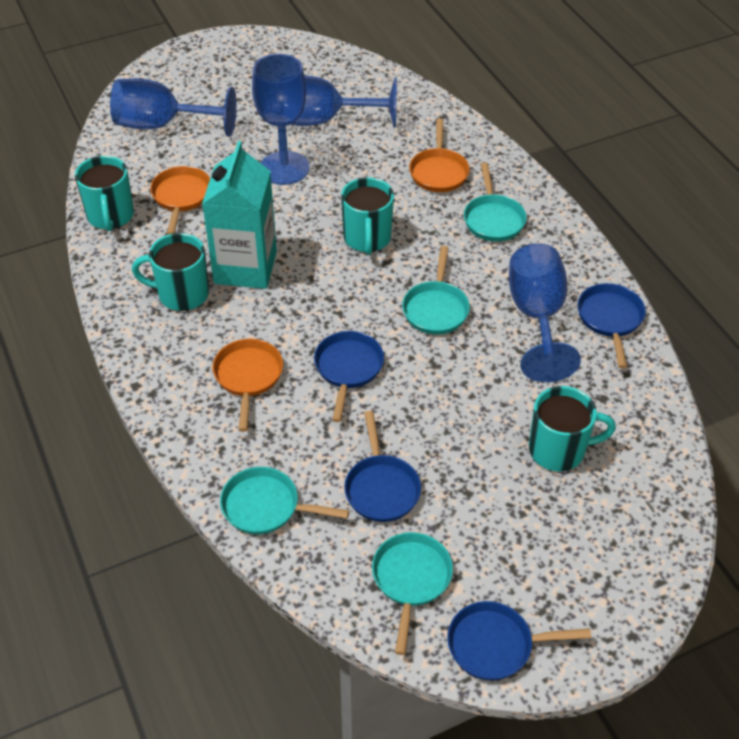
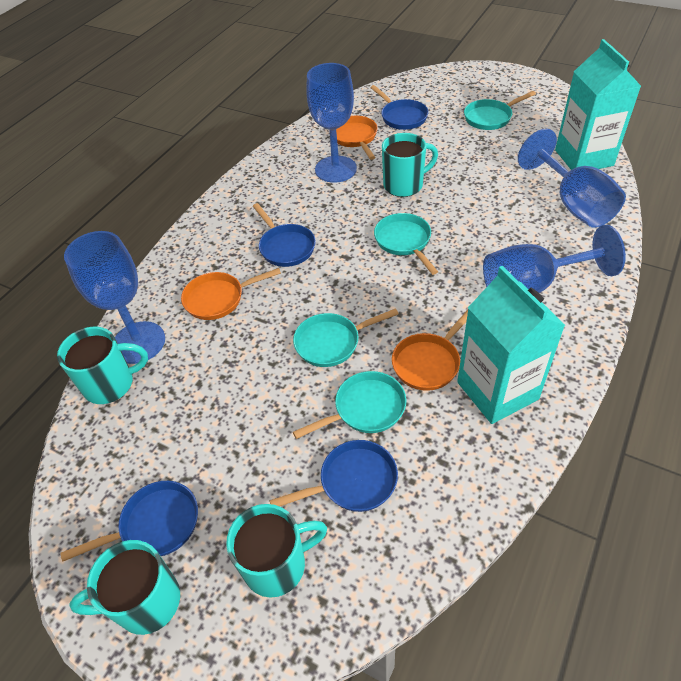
turquoise carton: 1 -> 2

